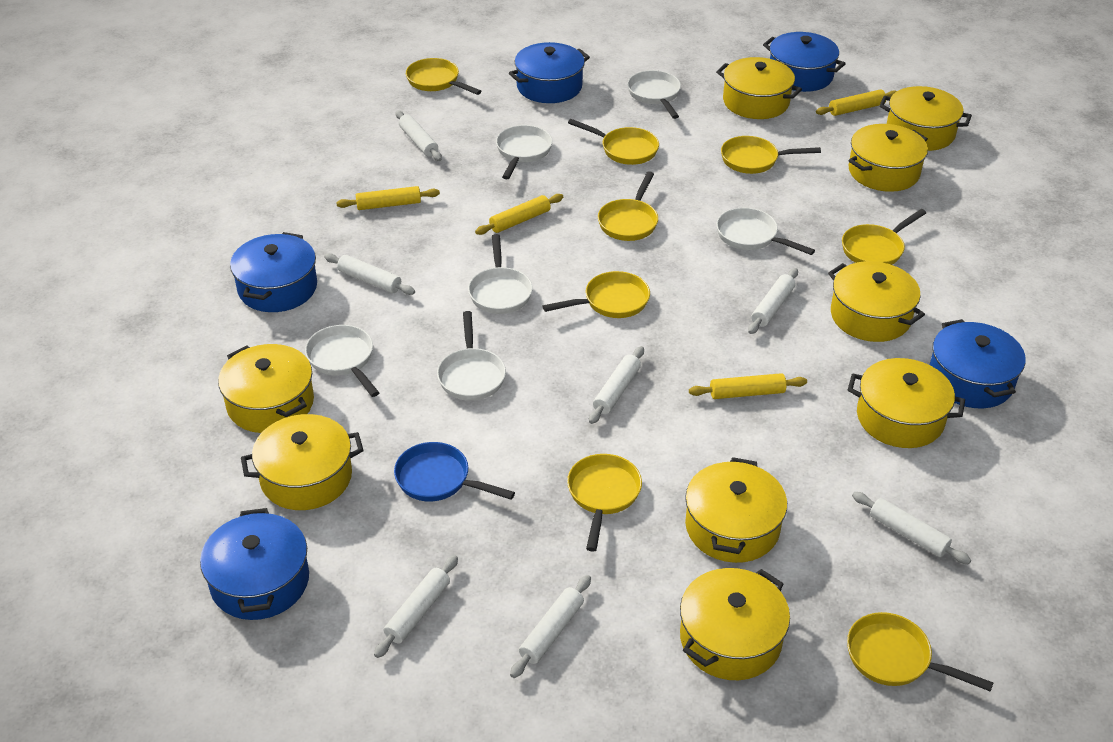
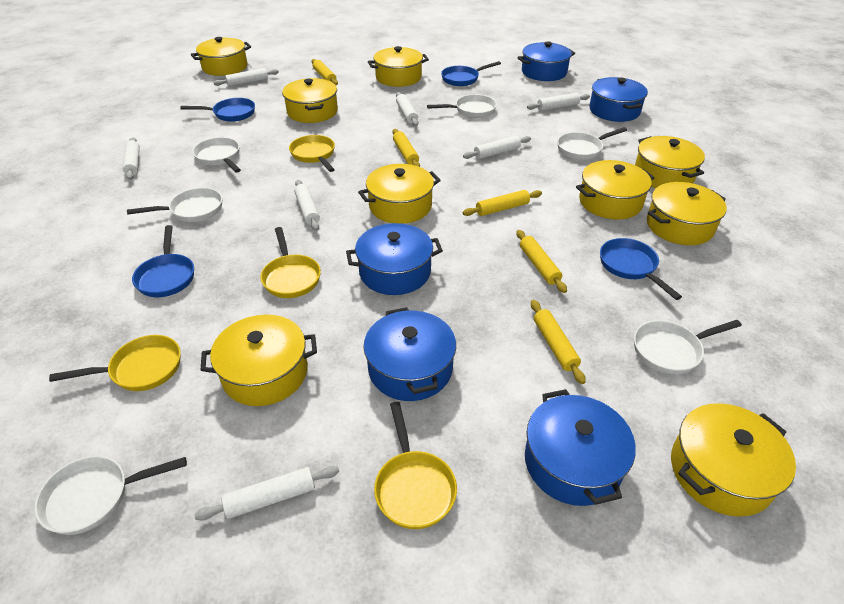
blue pan: 1 -> 4
yellow pan: 8 -> 4
yellow rolling pin: 4 -> 5

